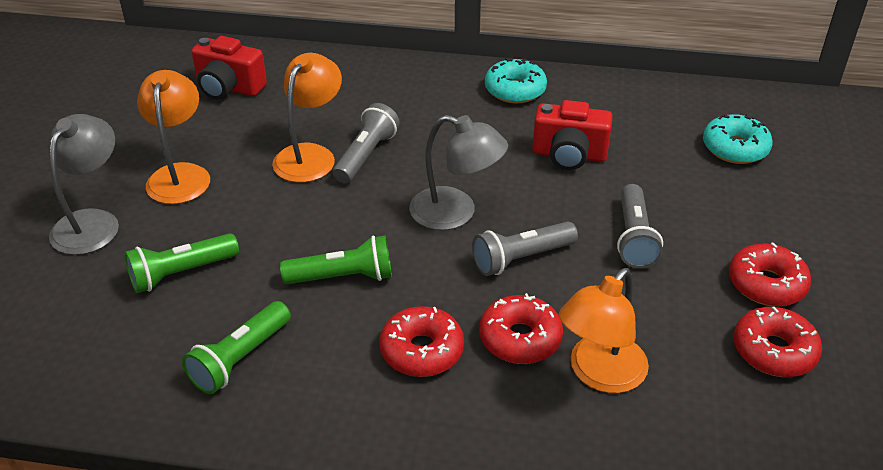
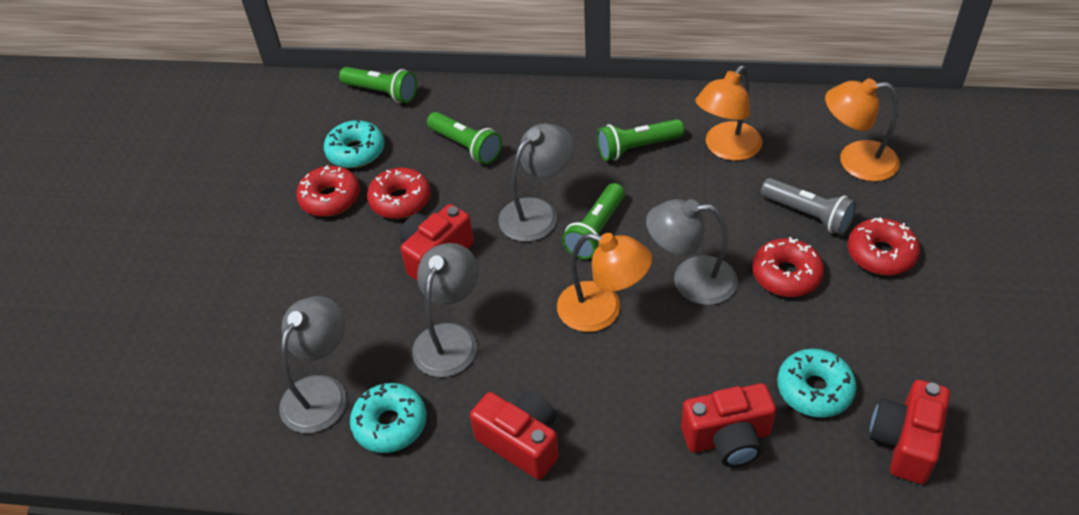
green flashlight: 3 -> 4
grey flashlight: 3 -> 1
grey lamp: 2 -> 4
red camera: 2 -> 4
turquoise donut: 2 -> 3

